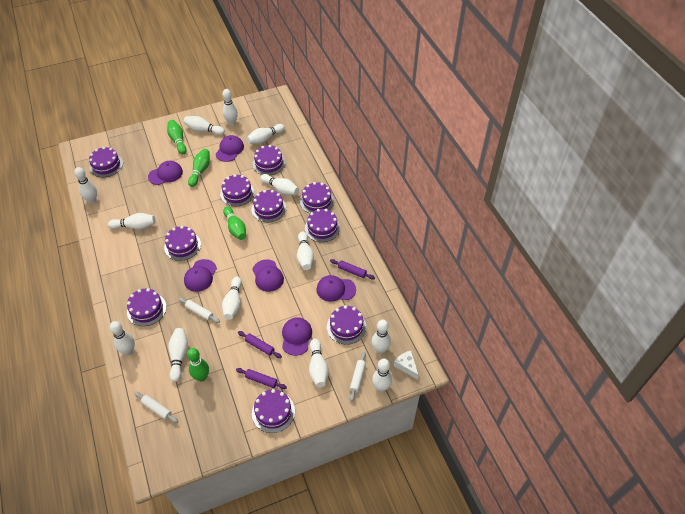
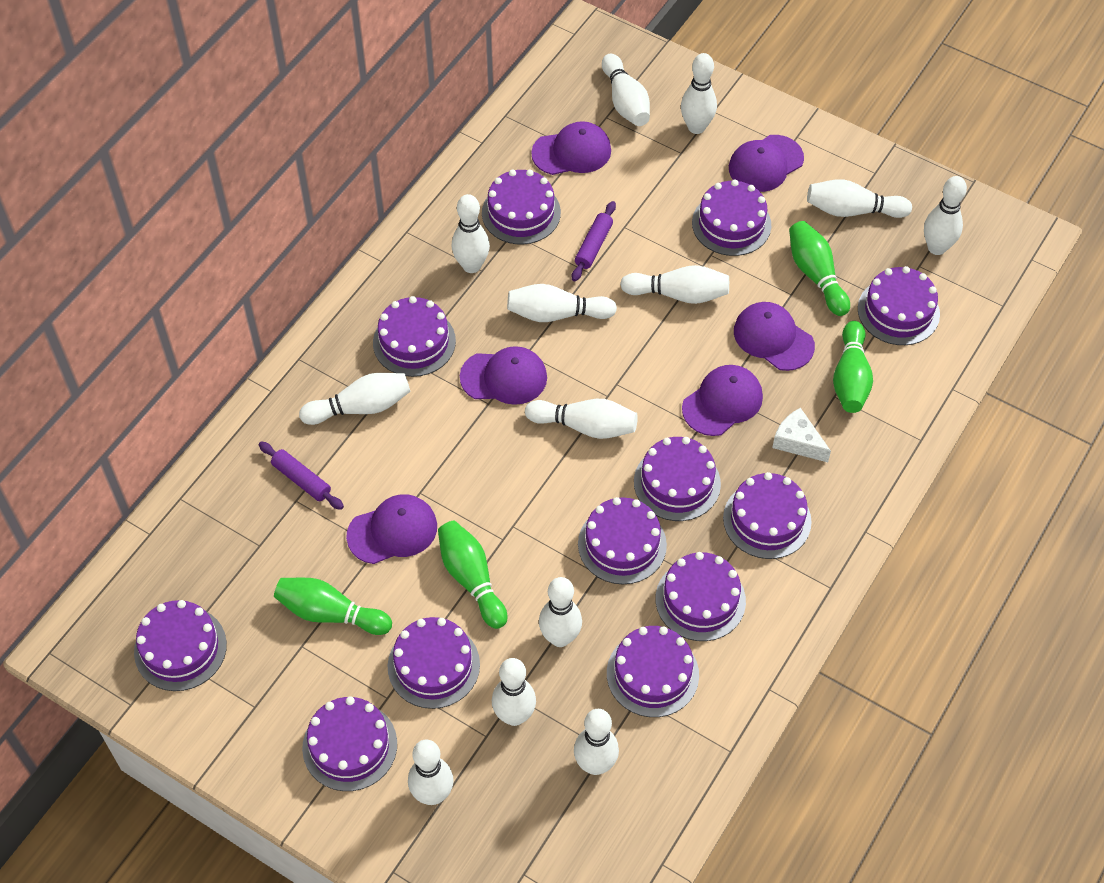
purple cake: 10 -> 12
purple rolling pin: 3 -> 2
white rolling pin: 3 -> 0

